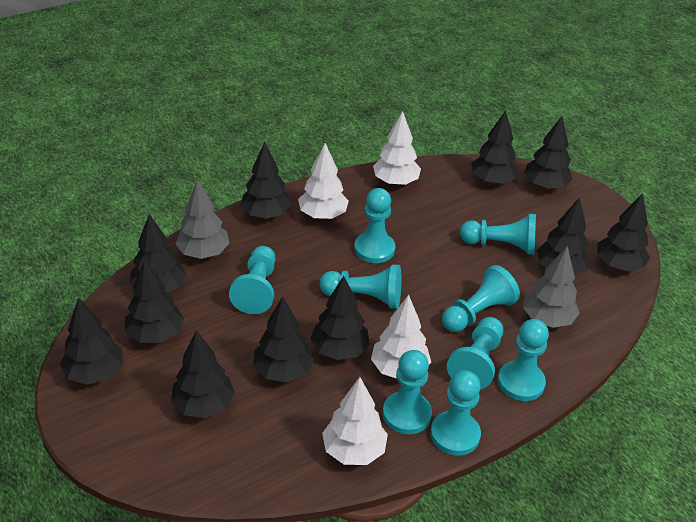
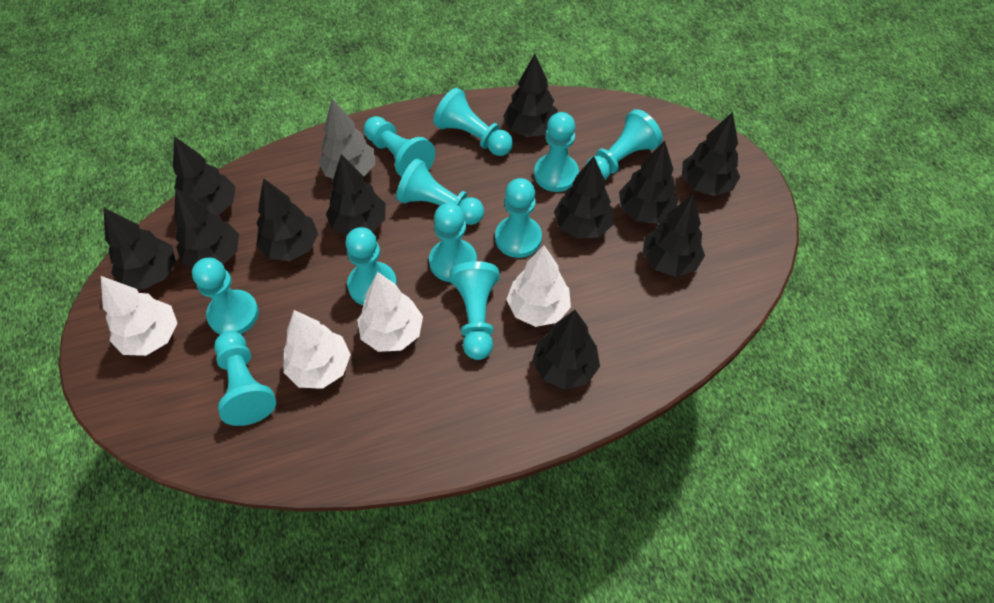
grey tree: 2 -> 1
turquoise pawn: 9 -> 11

